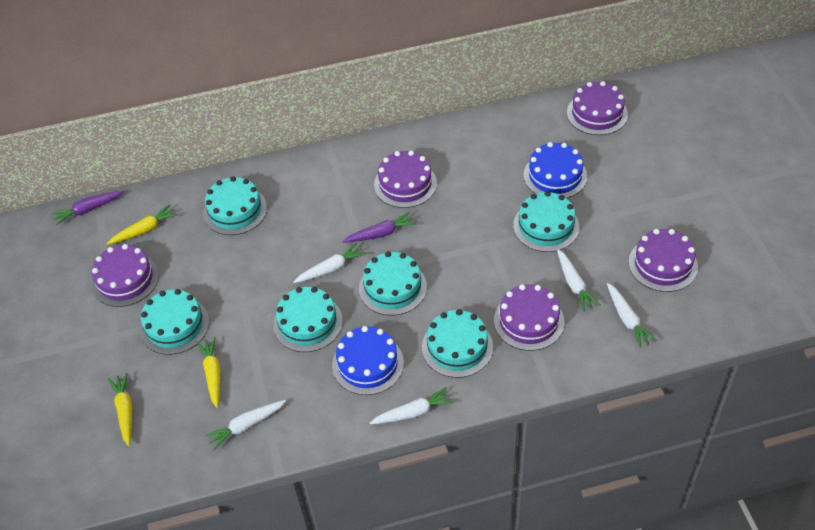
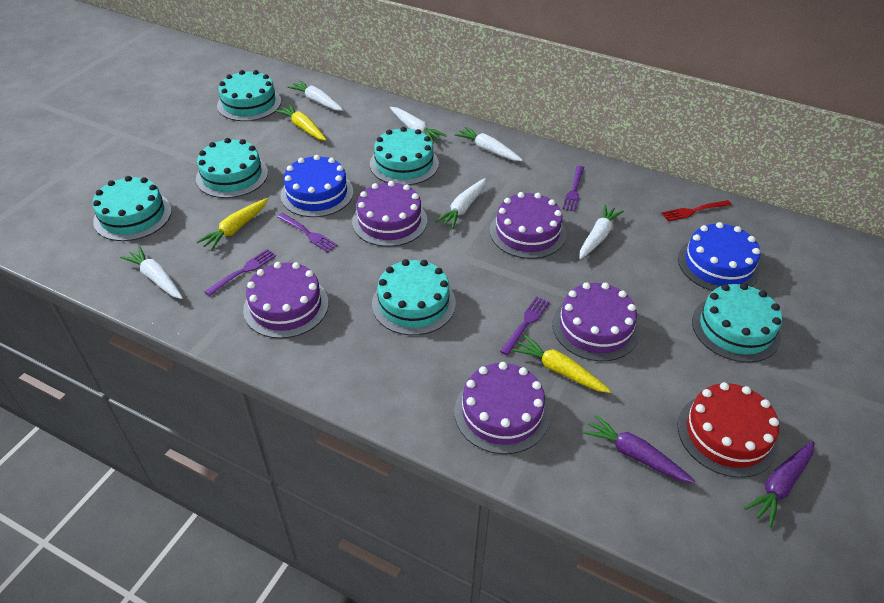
purple fork: 0 -> 4
red cake: 0 -> 1
red fork: 0 -> 1
white carrot: 5 -> 6

